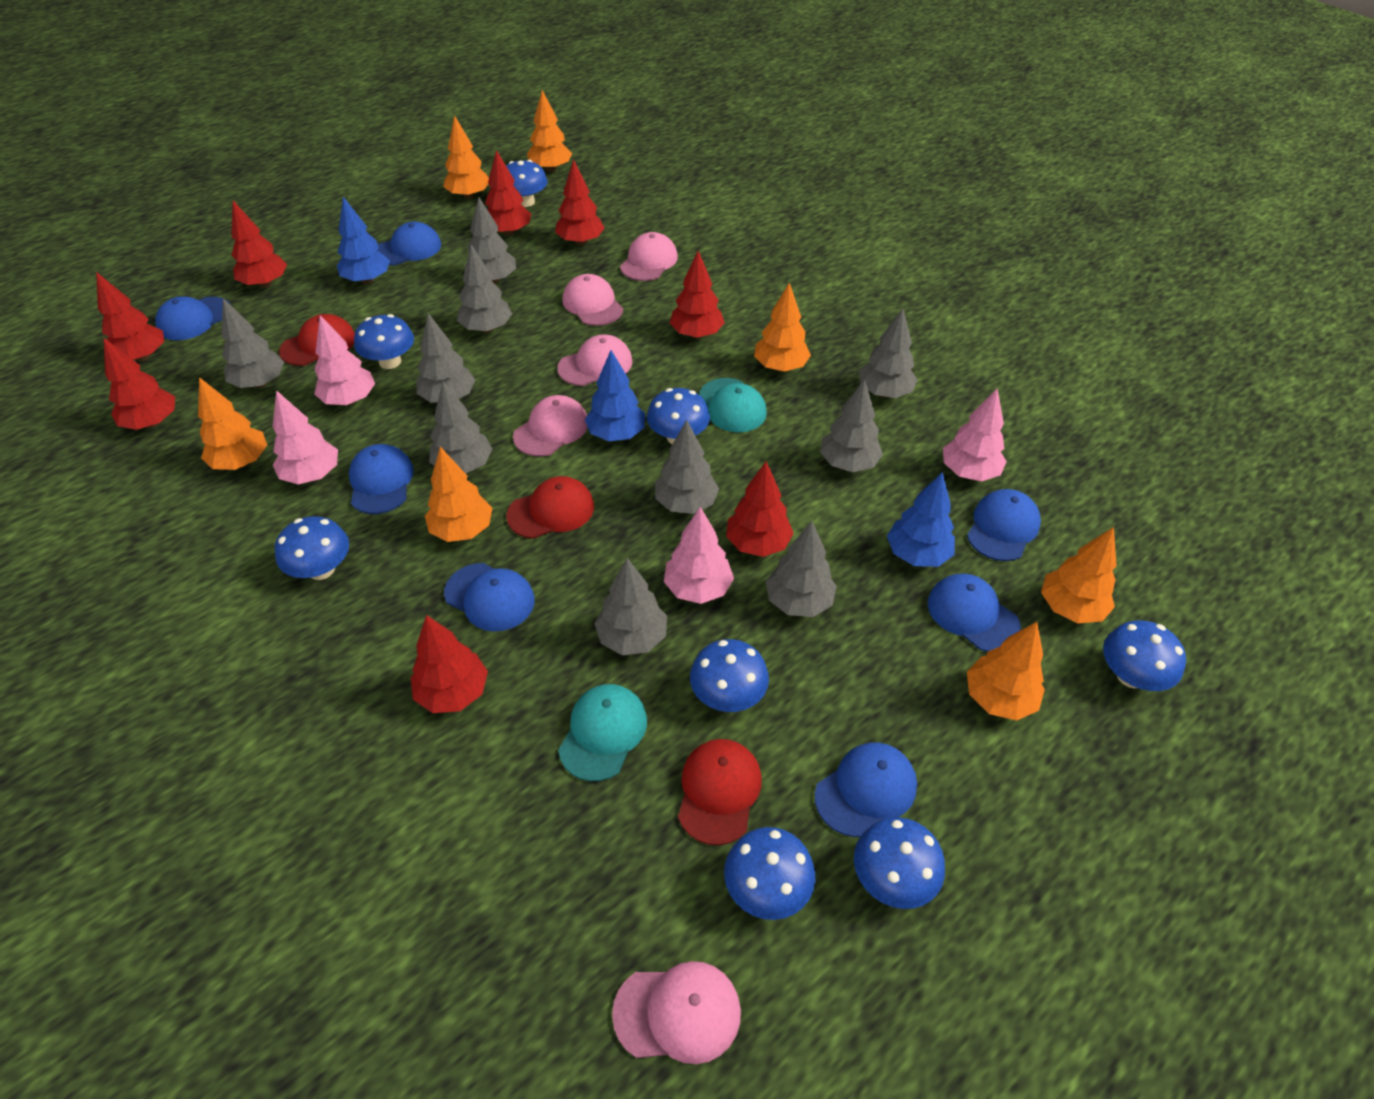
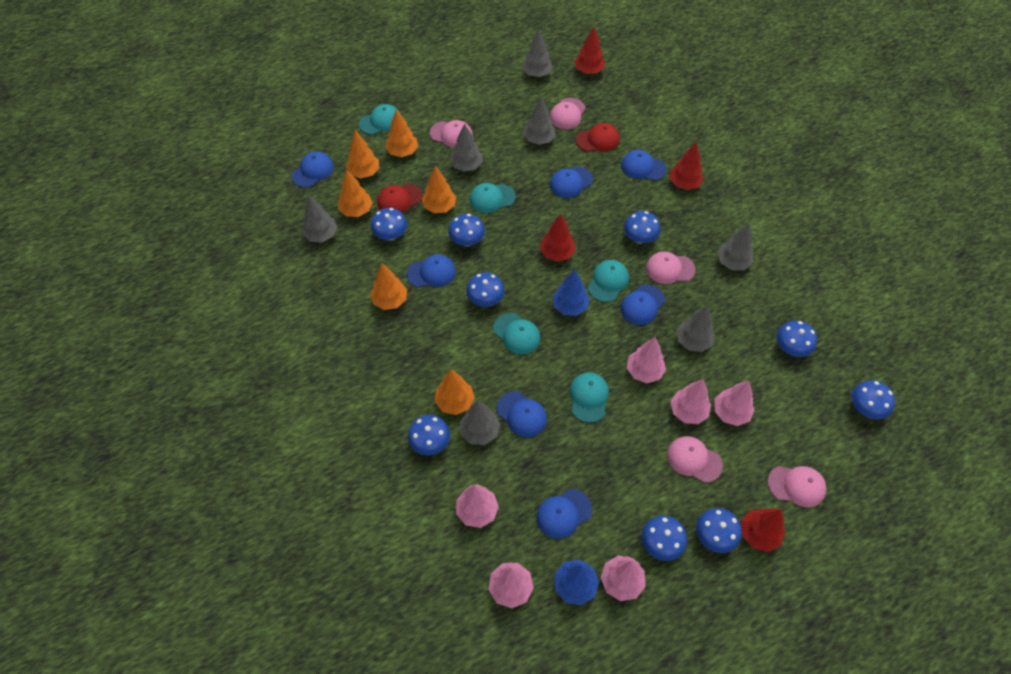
blue mushroom: 8 -> 9
blue tree: 3 -> 2
grey tree: 10 -> 7
orange tree: 7 -> 6
pink tree: 4 -> 6
red cap: 3 -> 2
red tree: 8 -> 4
turquoise cap: 2 -> 5

